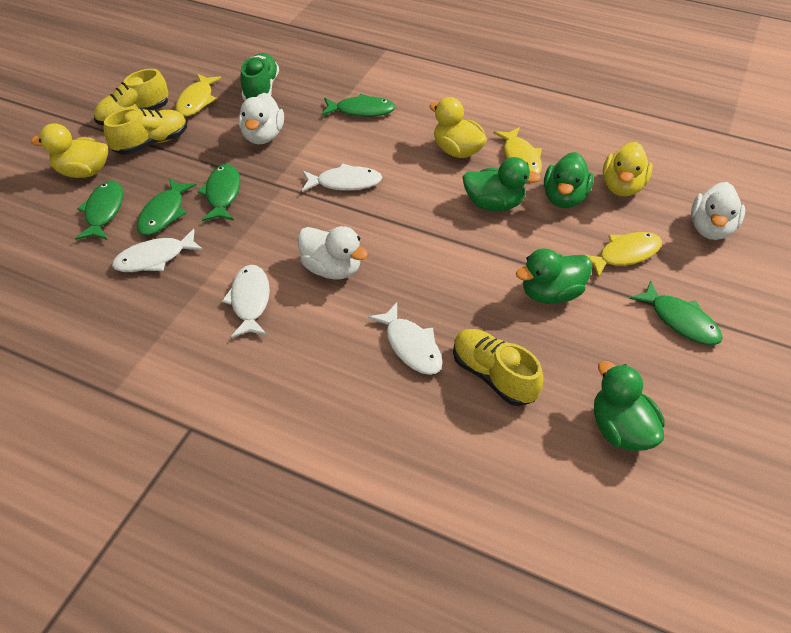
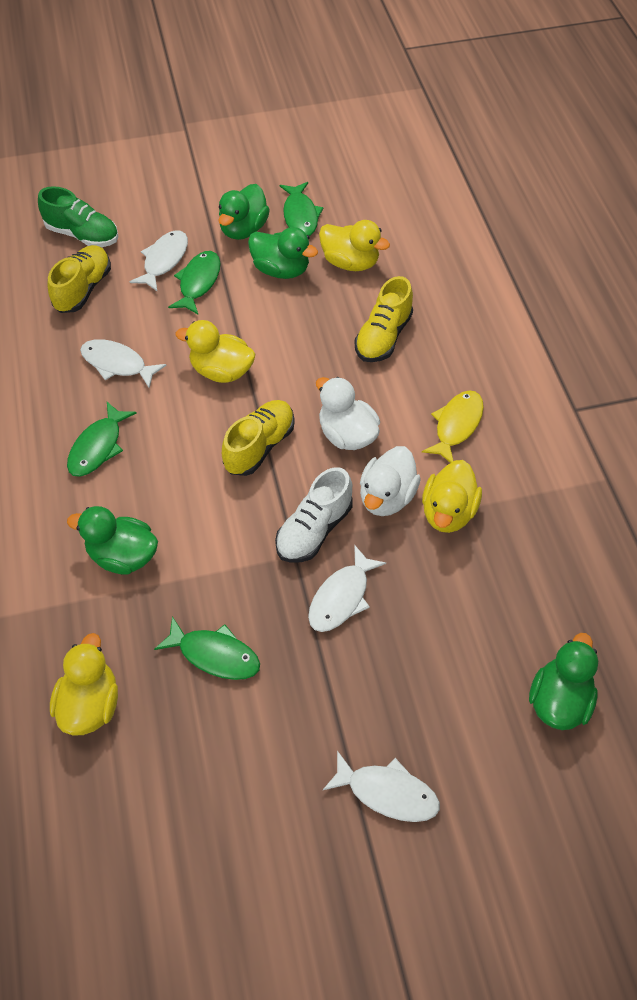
green fish: 5 -> 4
white duck: 3 -> 2
white shoe: 0 -> 1
yellow duck: 3 -> 4
yellow fish: 3 -> 1

